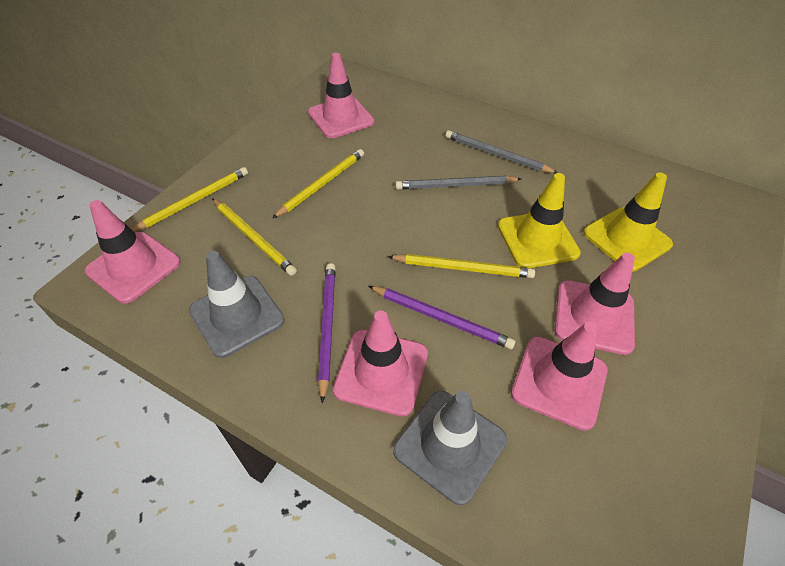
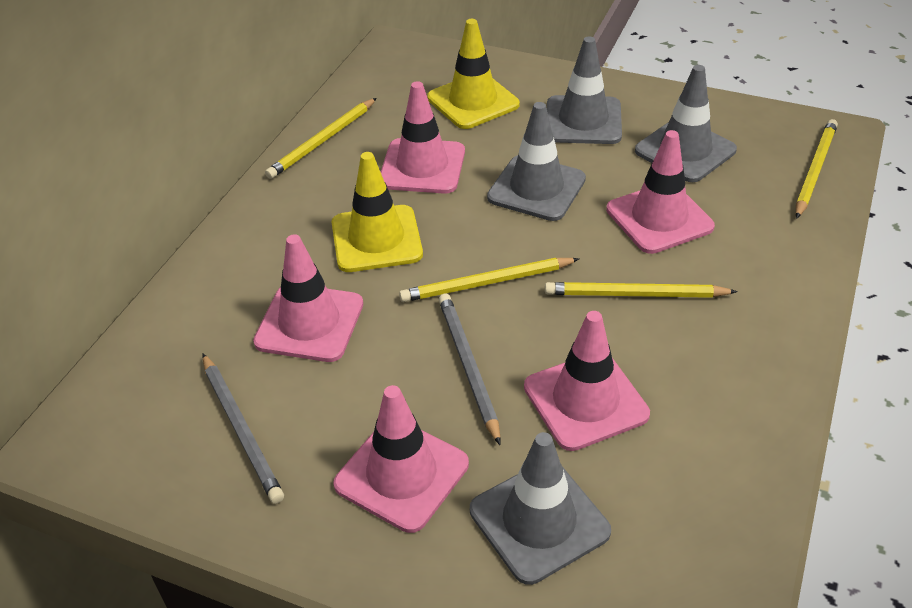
grey traffic cone: 2 -> 4
purple pencil: 2 -> 0

